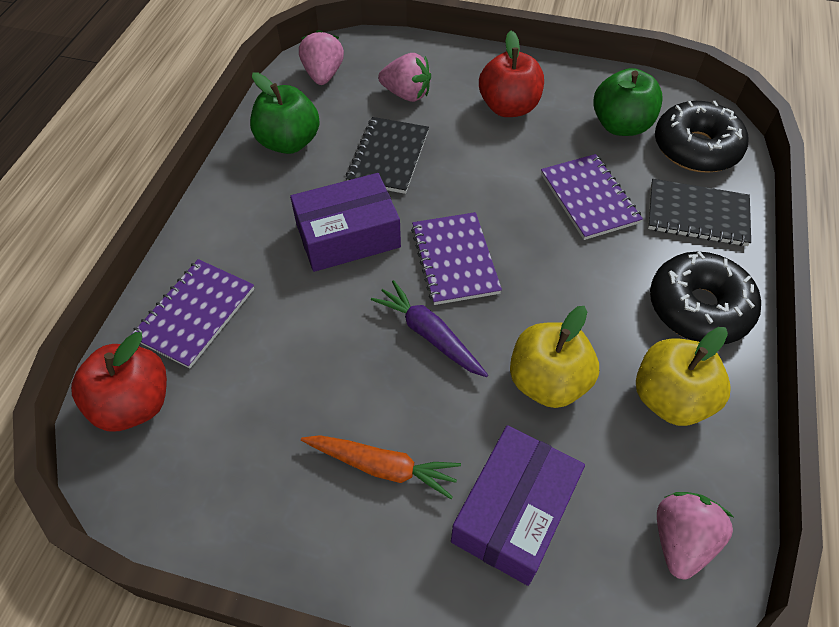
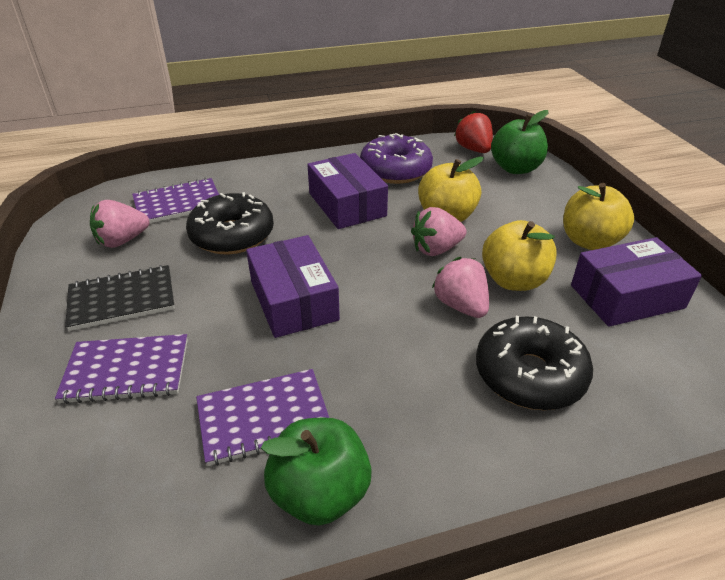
black notebook: 2 -> 1
orange carrot: 1 -> 0
purple box: 2 -> 3
purple carrot: 1 -> 0
purple donut: 0 -> 1
red apple: 2 -> 0
red strawberry: 0 -> 1
yellow apple: 2 -> 3

